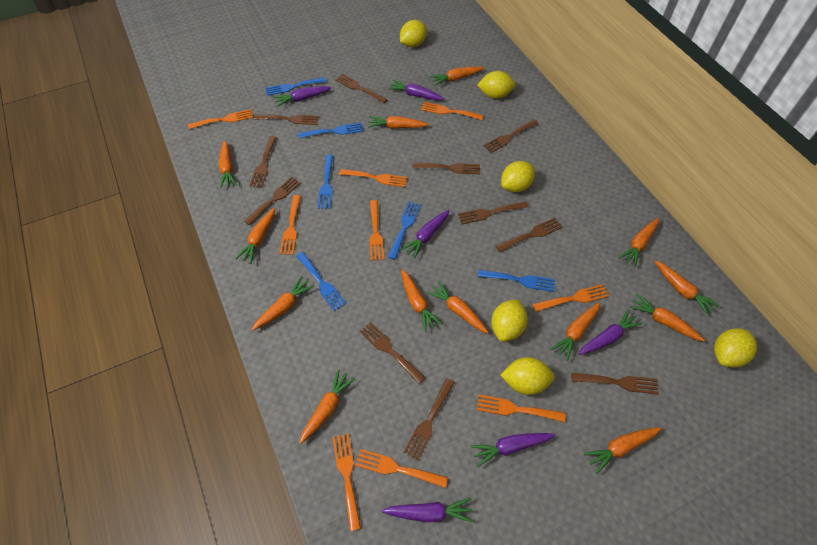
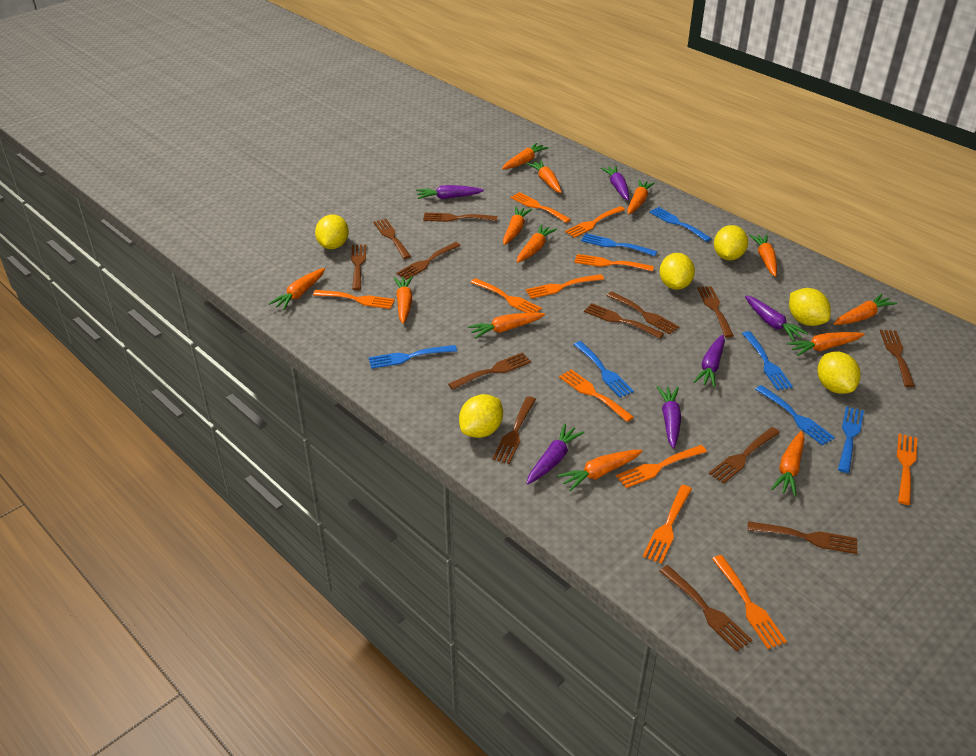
blue fork: 6 -> 7
brown fork: 11 -> 13
orange fork: 9 -> 11

